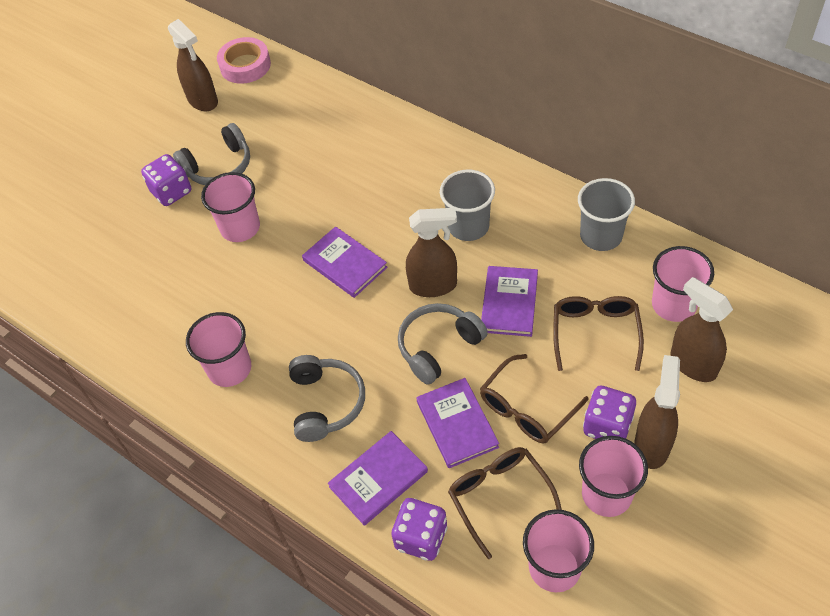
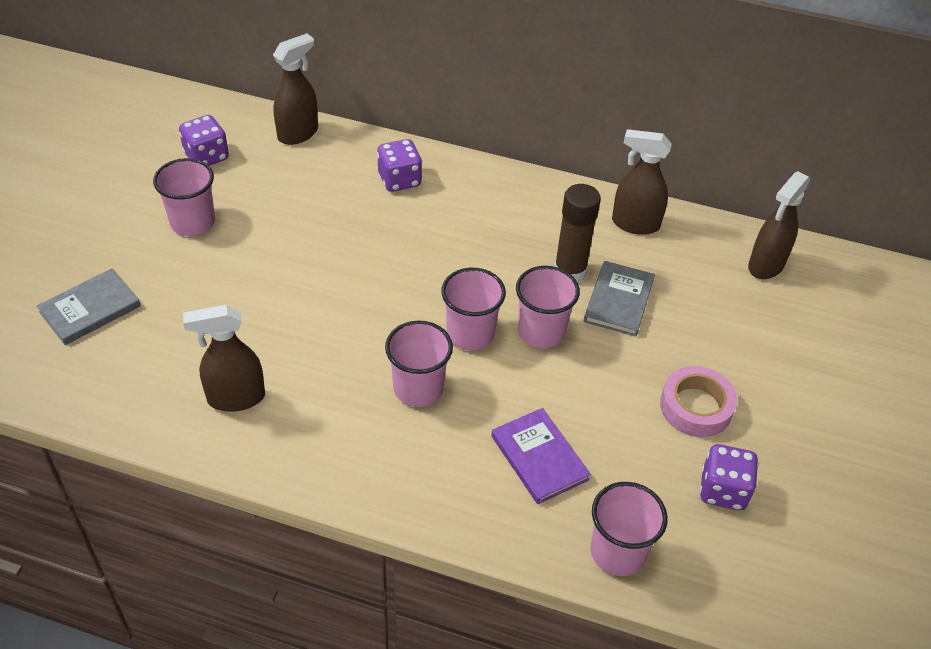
brown glasses: 3 -> 0
brown glue stick: 0 -> 1
grey book: 0 -> 2
grey cup: 2 -> 0
grey headphones: 3 -> 0
purple book: 4 -> 1

